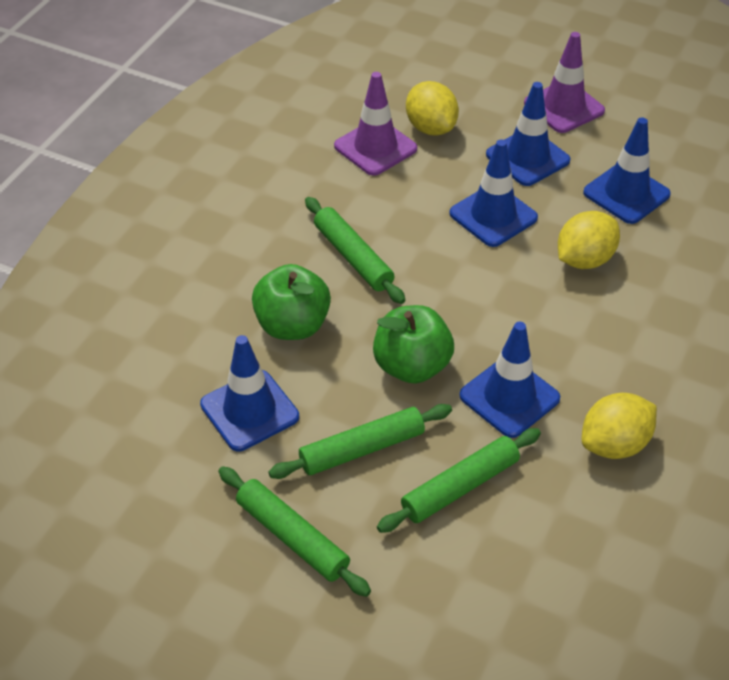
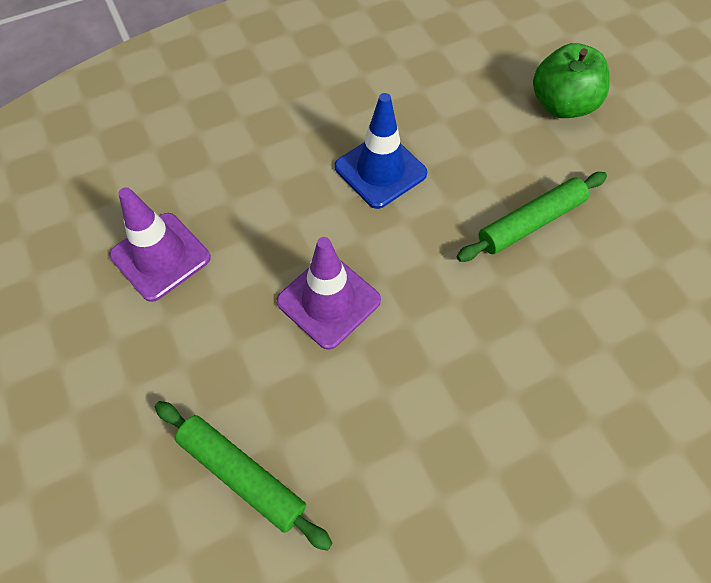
blue traffic cone: 5 -> 1
green apple: 2 -> 1
green rolling pin: 4 -> 2
yellow lemon: 3 -> 0

